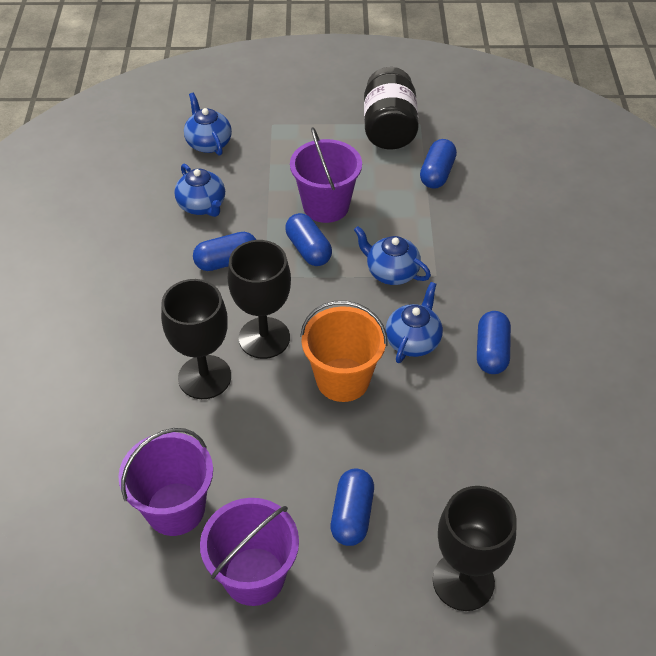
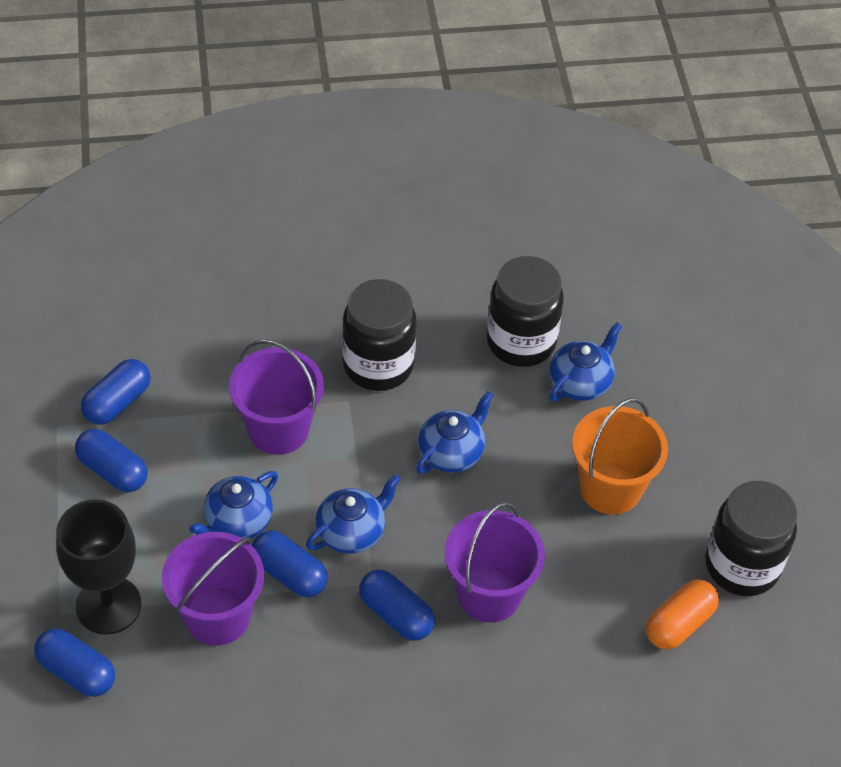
black goblet: 3 -> 1
black jar: 1 -> 3
orange capsule: 0 -> 1

